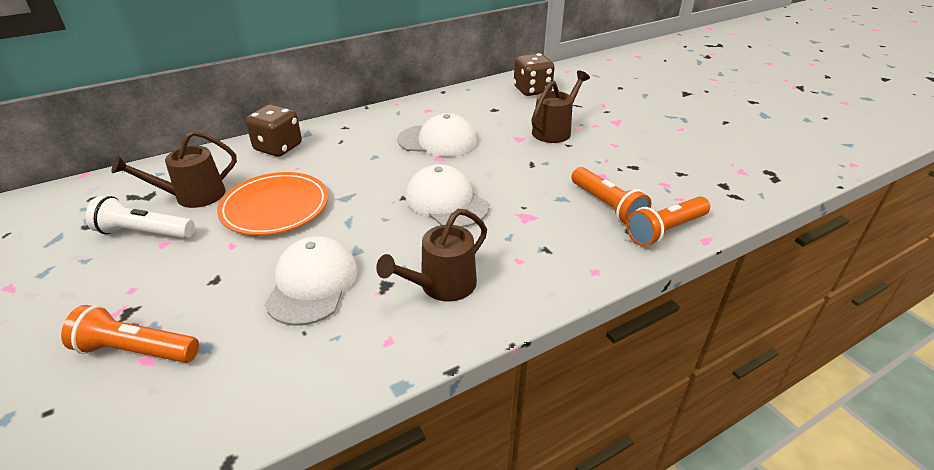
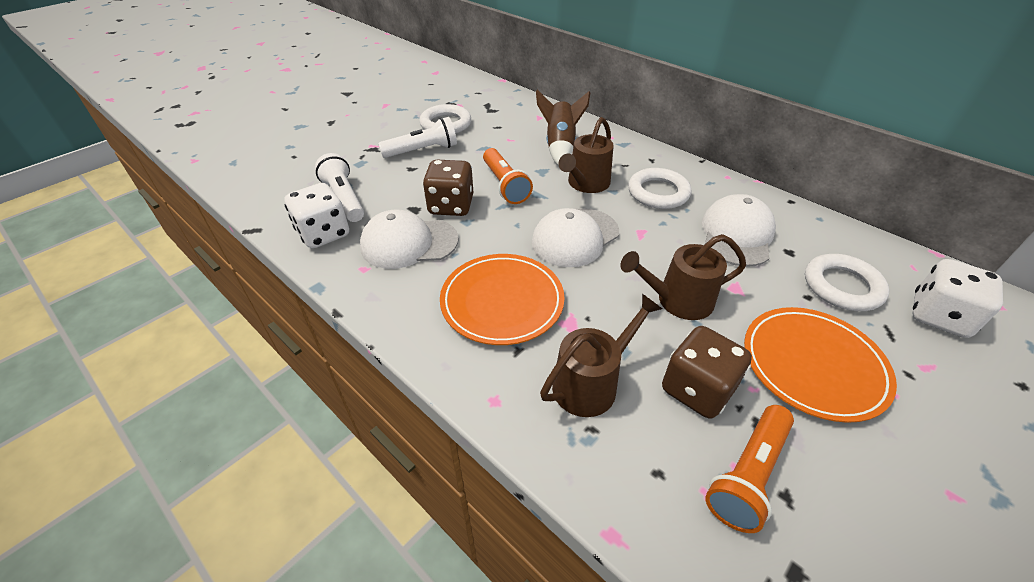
brown rocket: 0 -> 1
orange flashlight: 3 -> 2
orange plate: 1 -> 2
white dice: 0 -> 2
white flashlight: 1 -> 2
white ring: 0 -> 3

